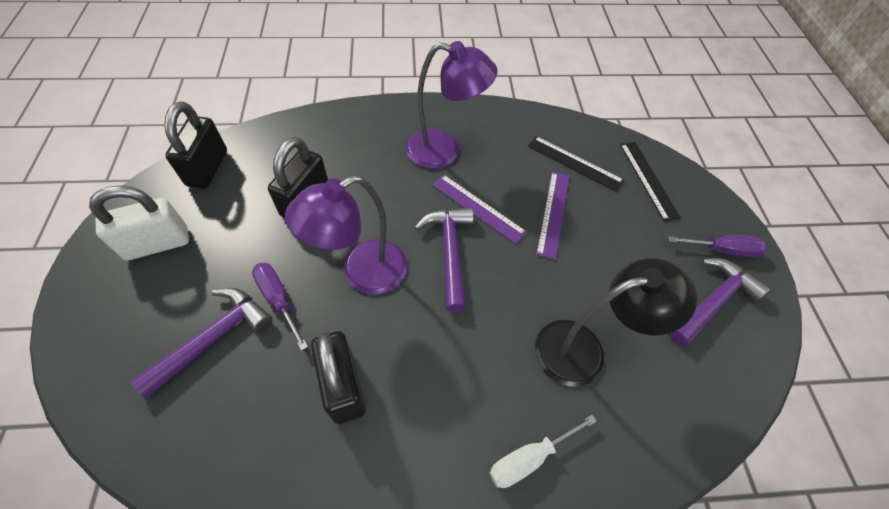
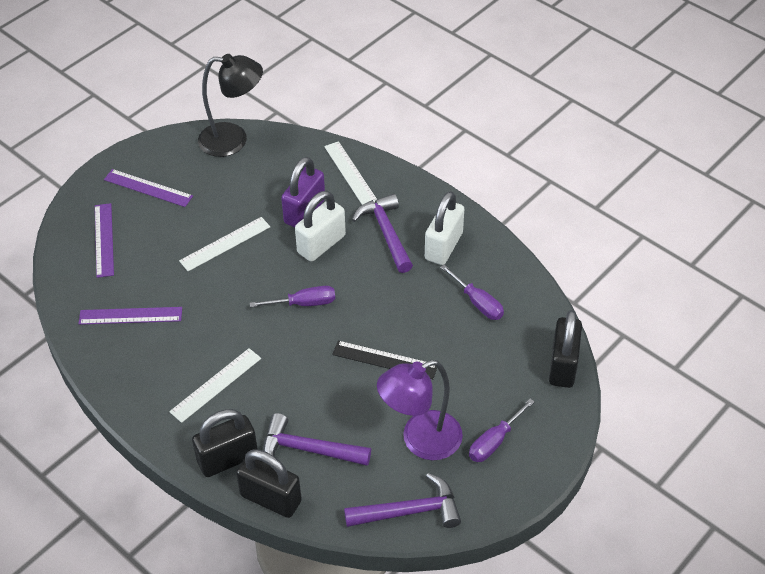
black ruler: 2 -> 1
purple lamp: 2 -> 1
purple padlock: 0 -> 1
purple ruler: 2 -> 3
purple screwdriver: 2 -> 3
white padlock: 1 -> 2
white ruler: 0 -> 3
white screwdriver: 1 -> 0

